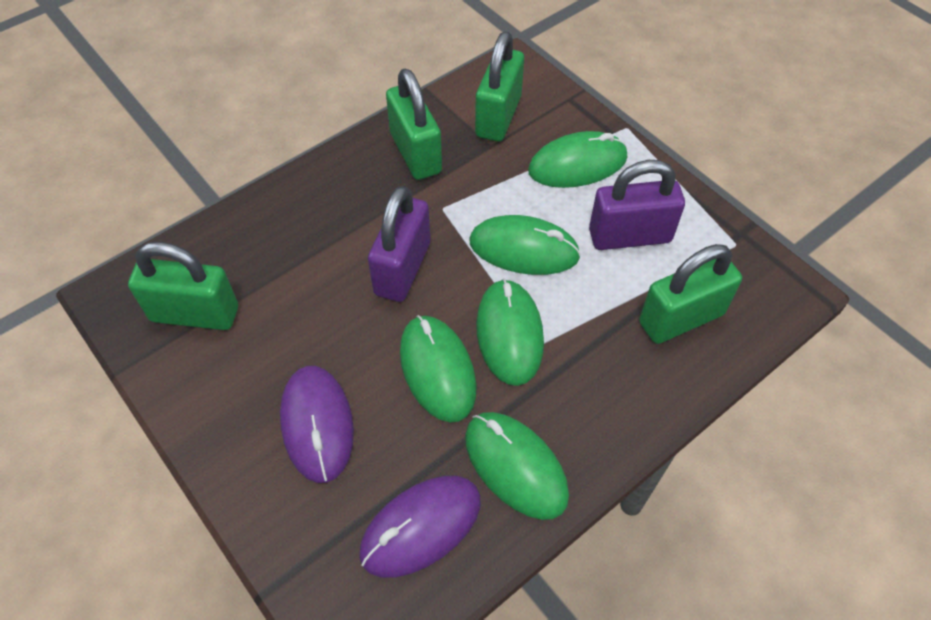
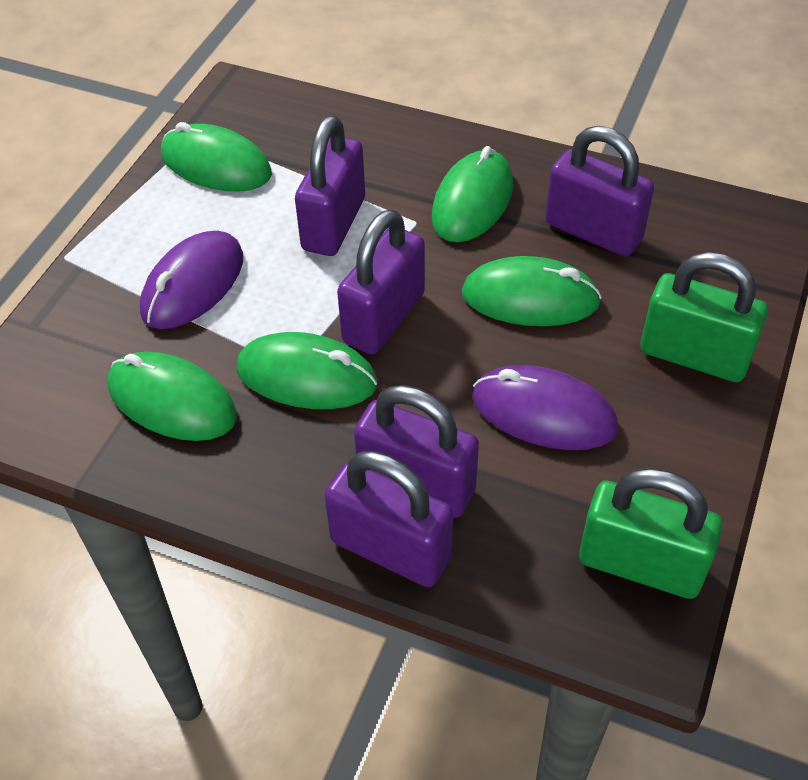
green padlock: 4 -> 2
purple padlock: 2 -> 5

